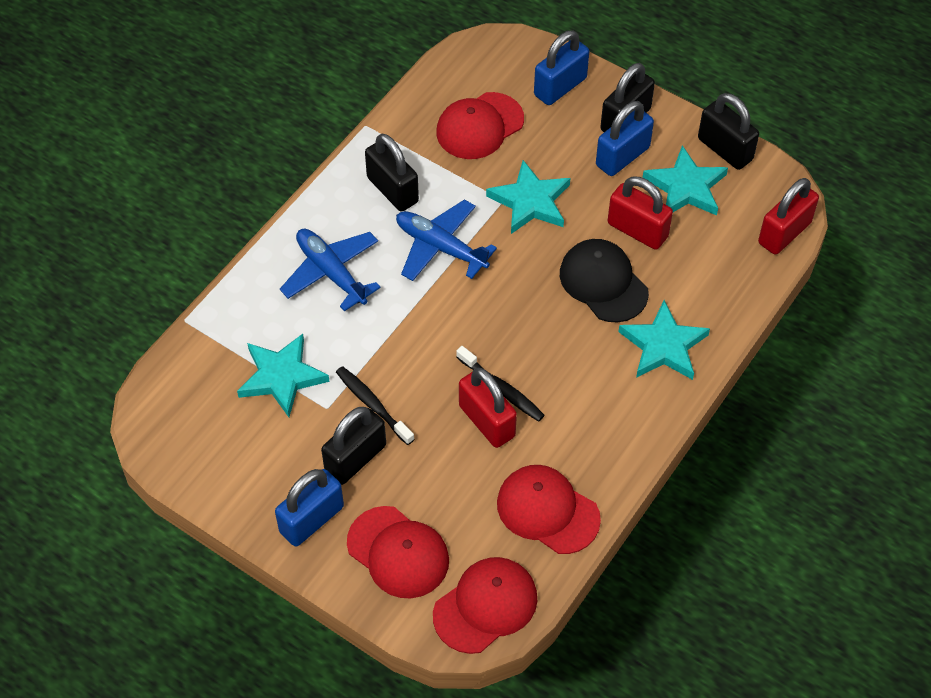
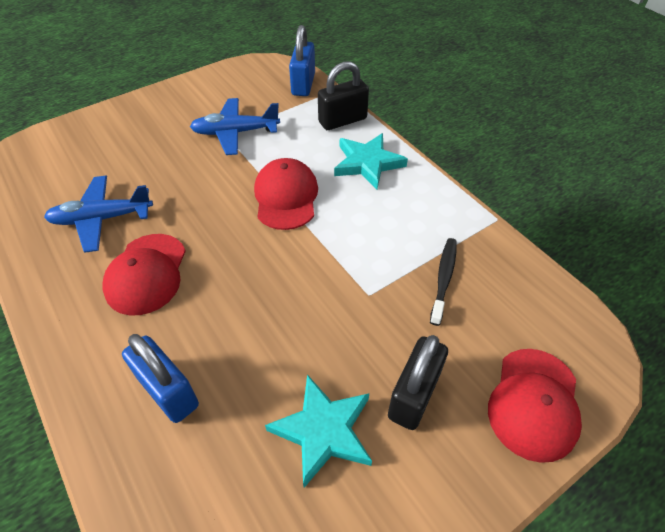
black cap: 1 -> 0
black padlock: 4 -> 2
black toothbrush: 2 -> 1
blue padlock: 3 -> 2
red cap: 4 -> 3
red padlock: 3 -> 0
turquoise star: 4 -> 2

